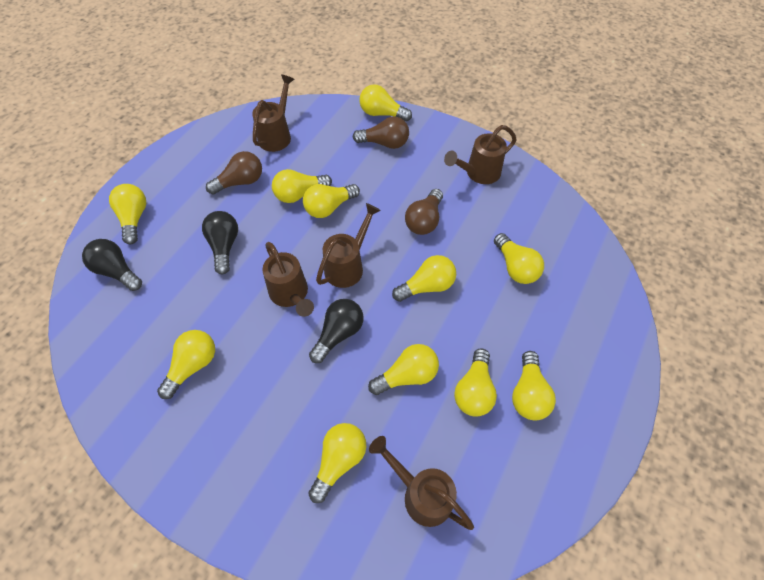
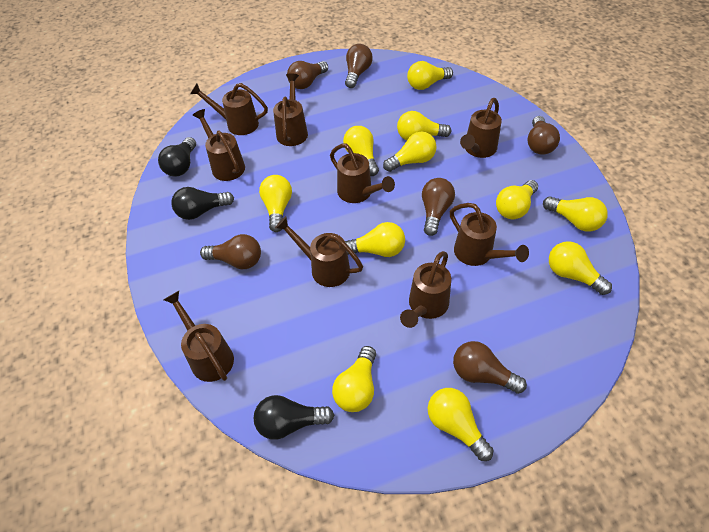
brown light bulb: 3 -> 6
brown watering can: 5 -> 9

